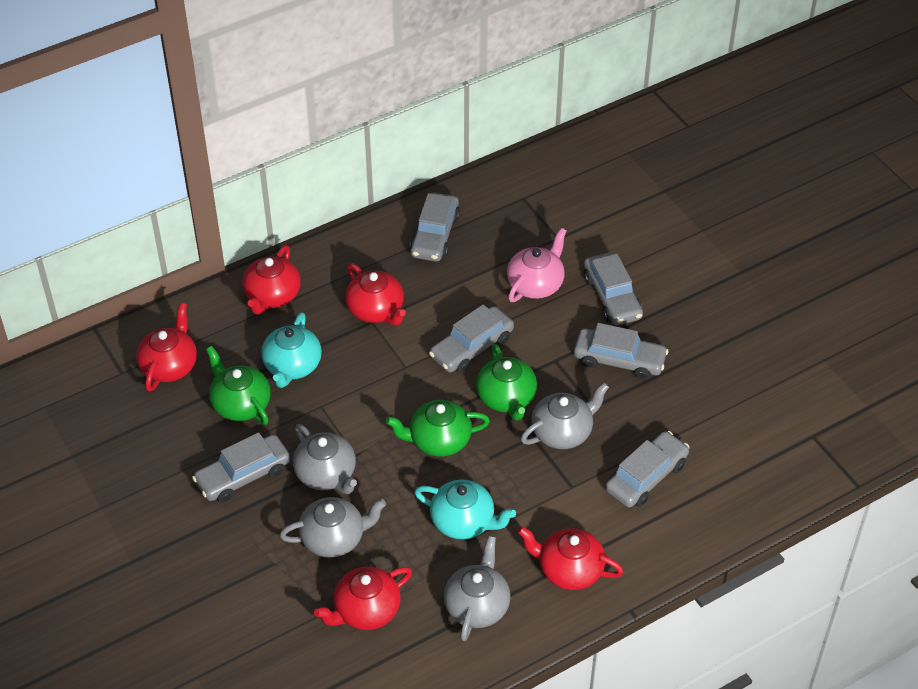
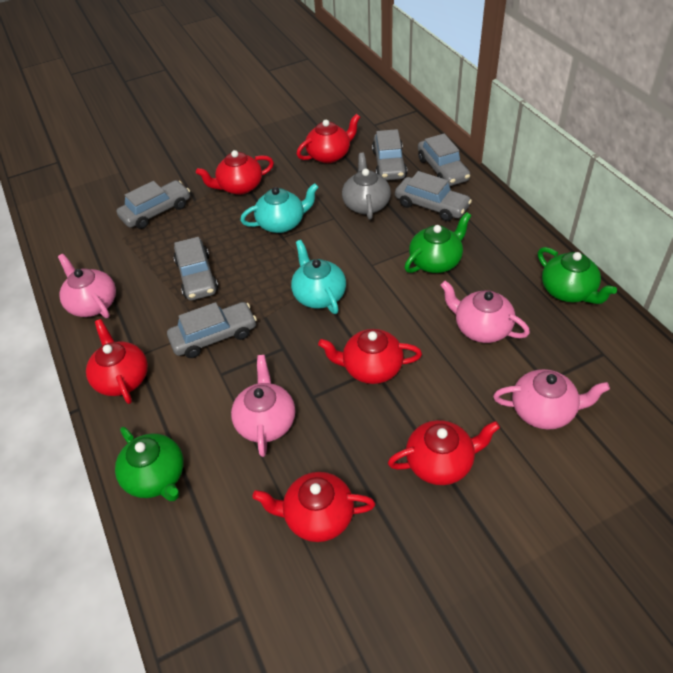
grey teapot: 4 -> 1
pink teapot: 1 -> 4
red teapot: 5 -> 6

